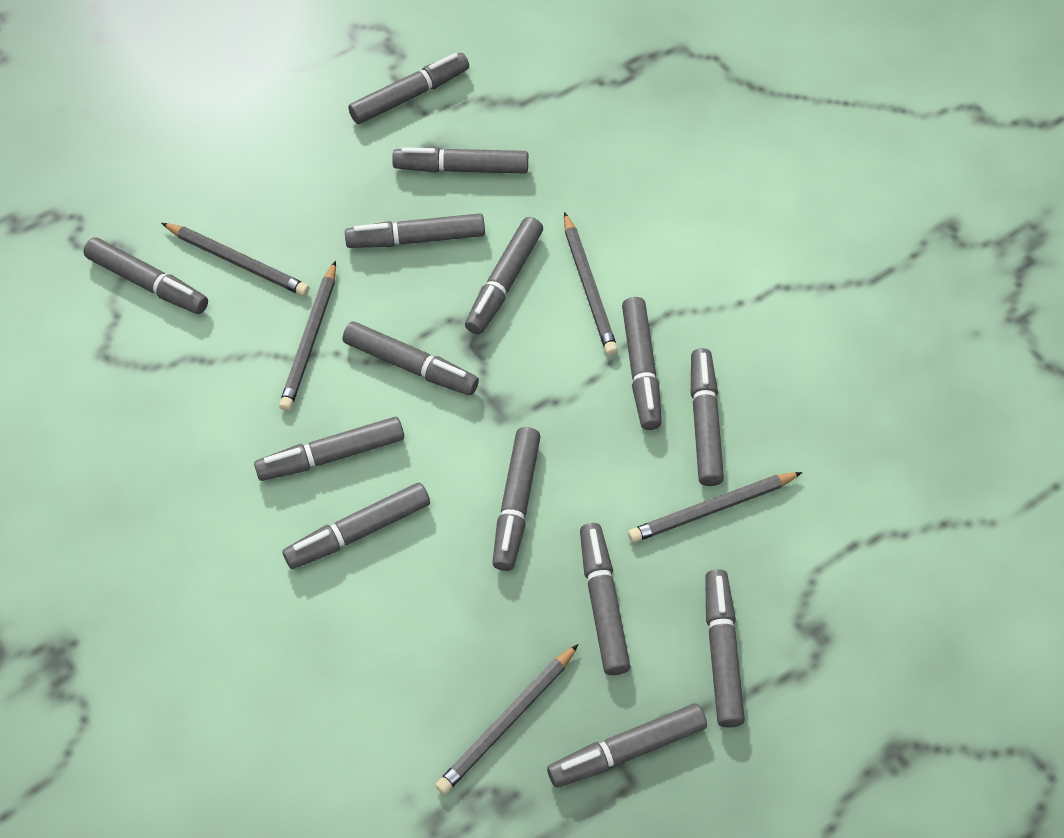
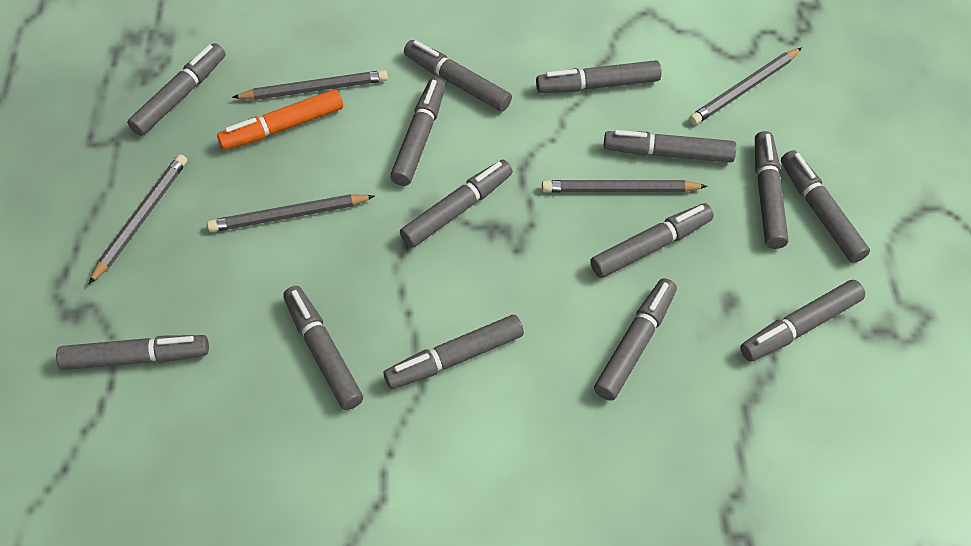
orange marker: 0 -> 1

